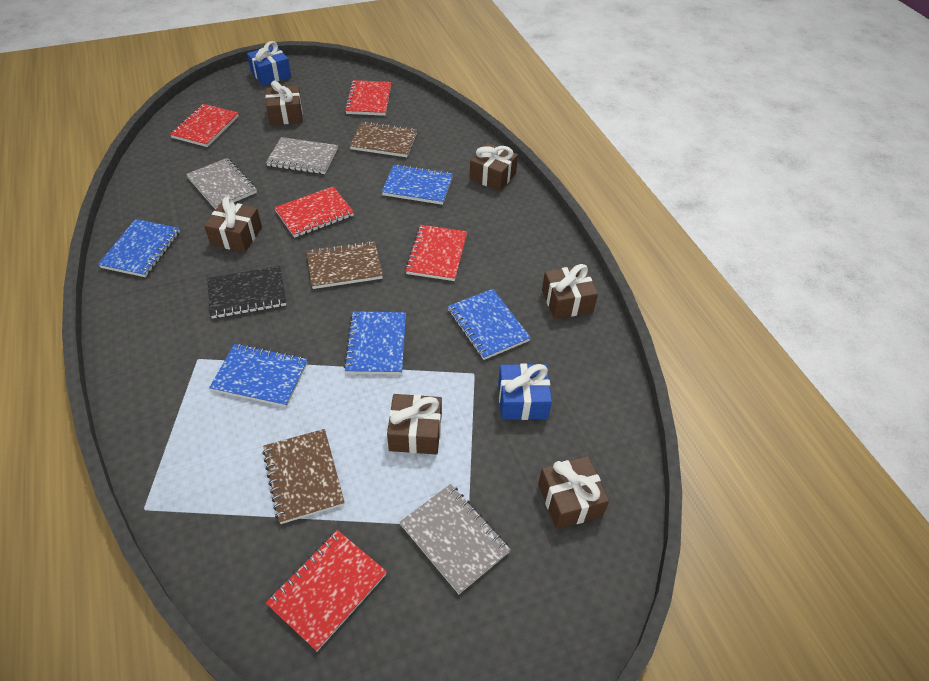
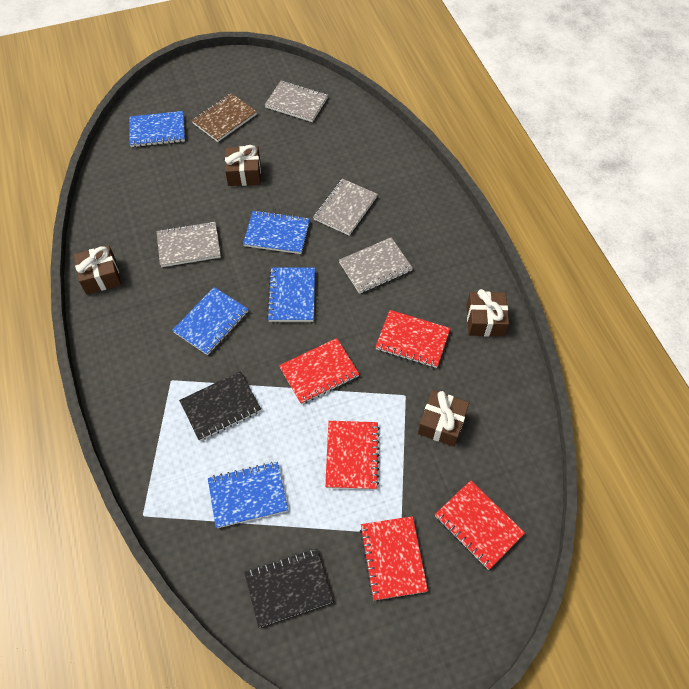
black notebook: 1 -> 2
blue gift: 2 -> 0
brown gift: 6 -> 4
brown notebook: 3 -> 1
grey notebook: 3 -> 4

